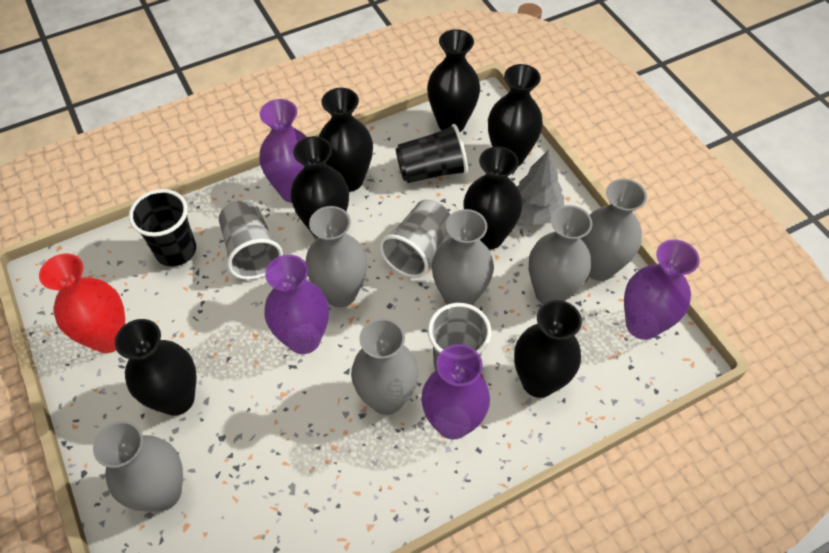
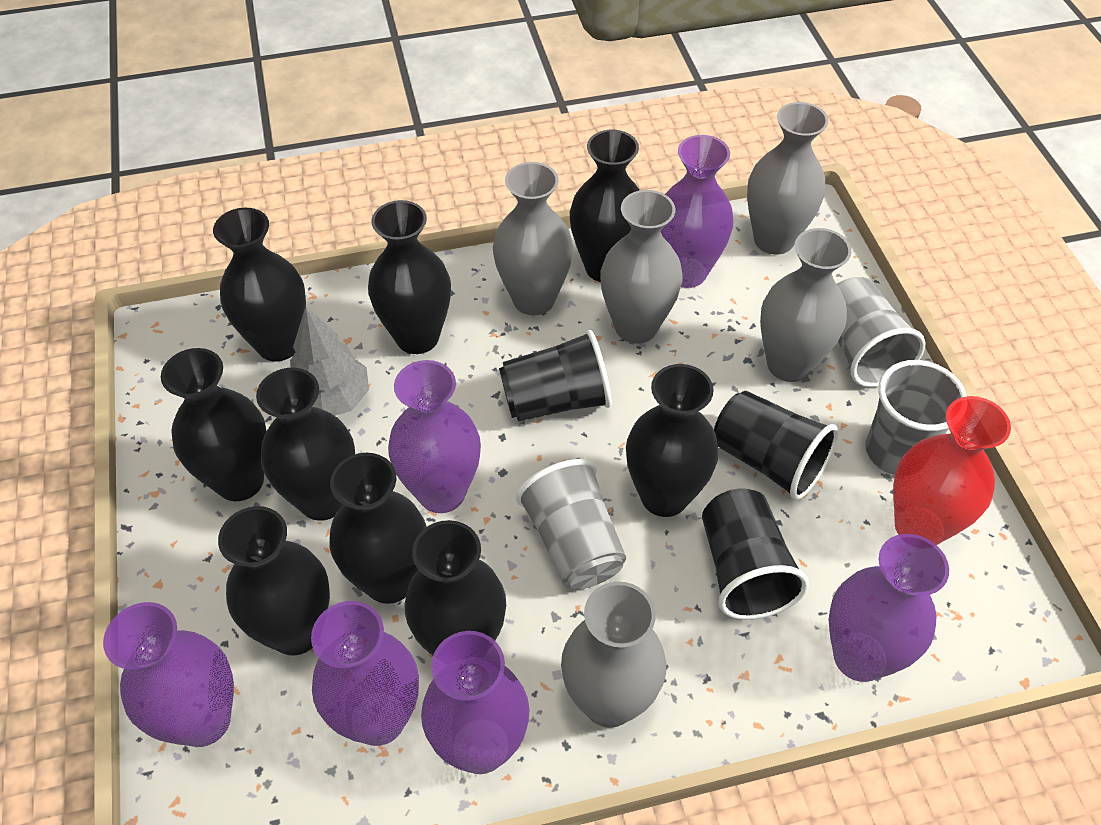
black cup: 2 -> 3
black vase: 7 -> 9
grey vase: 6 -> 5
purple vase: 4 -> 6

